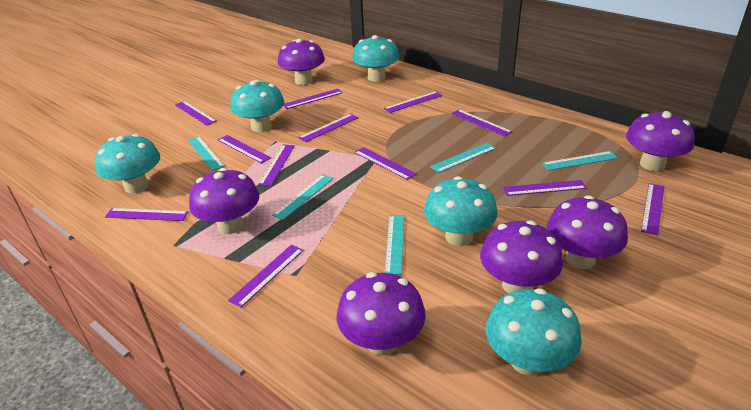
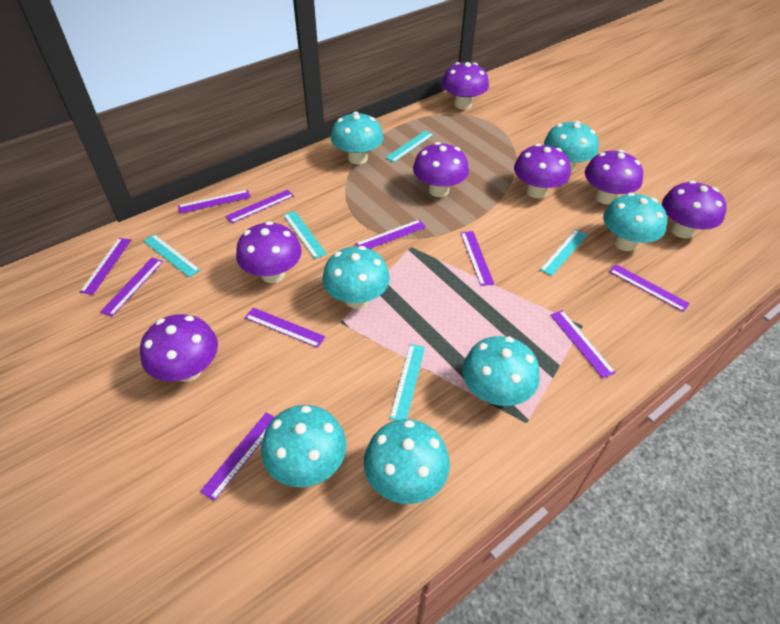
purple mushroom: 6 -> 7
purple ruler: 12 -> 10
turquoise mushroom: 5 -> 7

